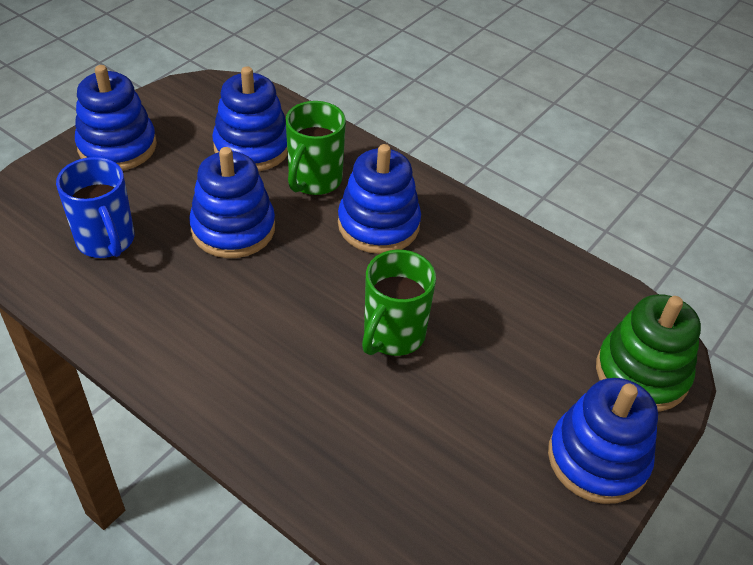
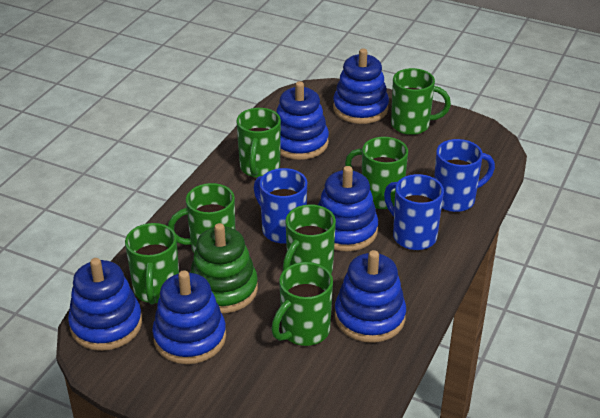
blue mug: 1 -> 3
blue stacking toy: 5 -> 6
green mug: 2 -> 7

